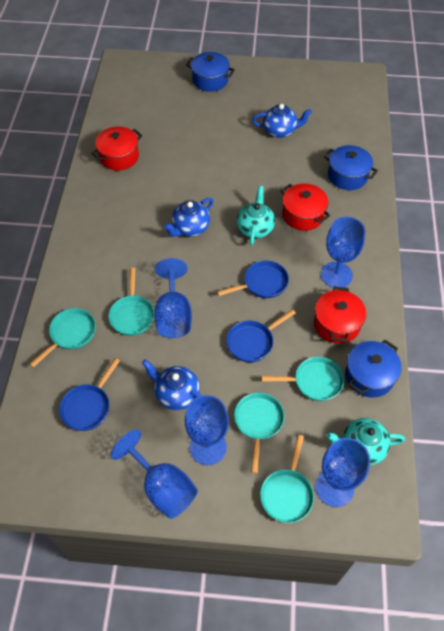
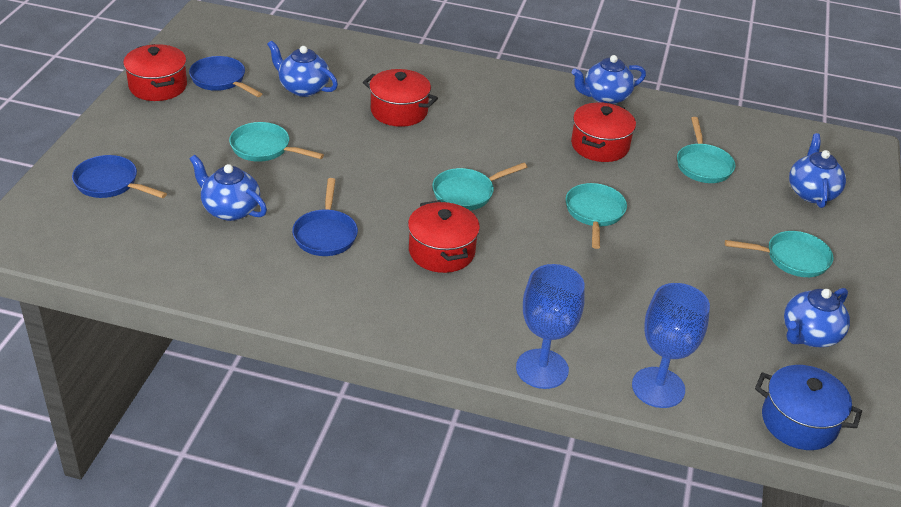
blue goblet: 5 -> 2
blue pot: 3 -> 1
blue teapot: 3 -> 5
red pot: 3 -> 4
turquoise teapot: 2 -> 0

